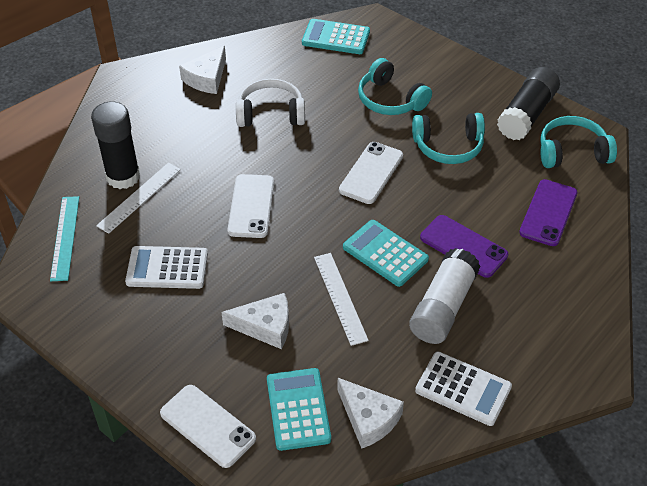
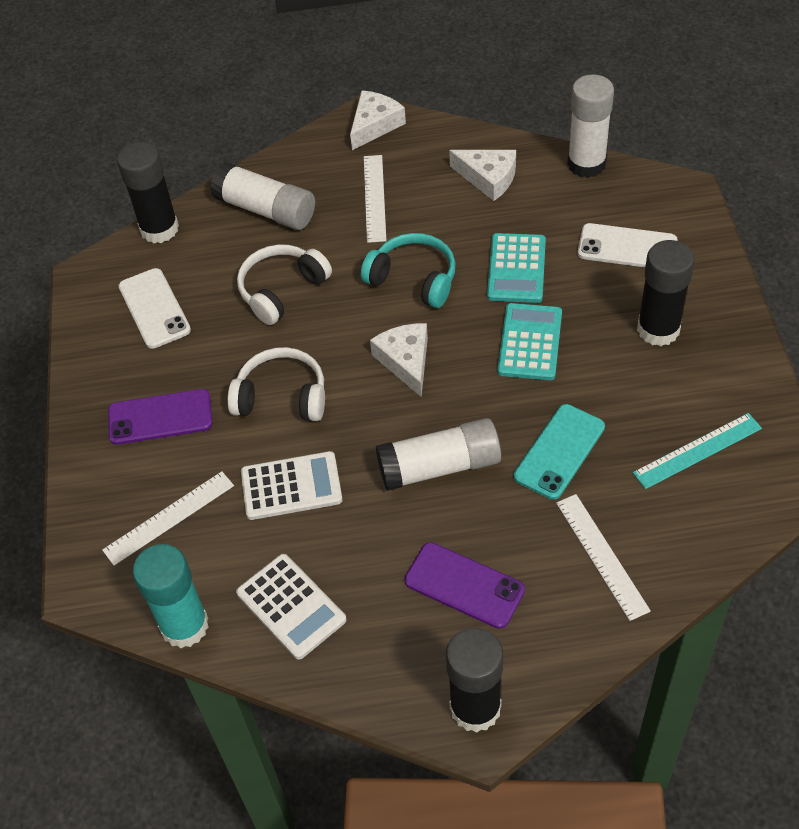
black glue stick: 2 -> 3
turquoise calculator: 3 -> 2
turquoise glue stick: 0 -> 1
turquoise headphones: 3 -> 1
turquoise phone: 0 -> 1
white glue stick: 1 -> 3
white headphones: 1 -> 2
white phone: 3 -> 2
white ruler: 2 -> 3

